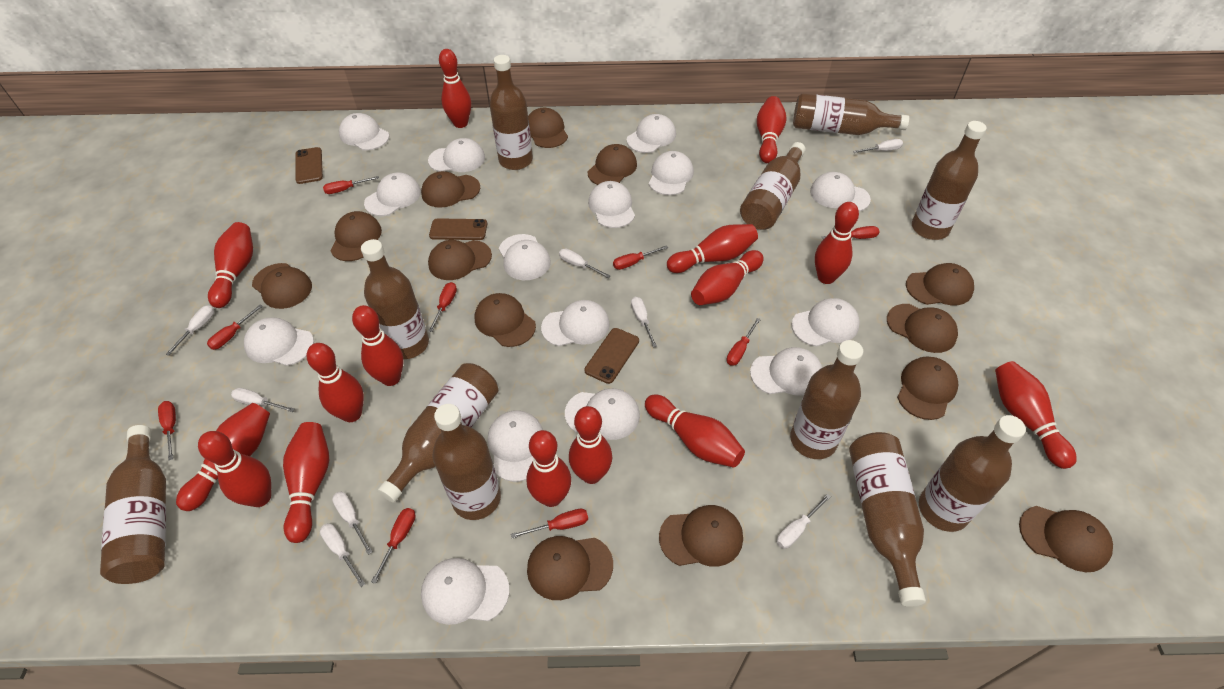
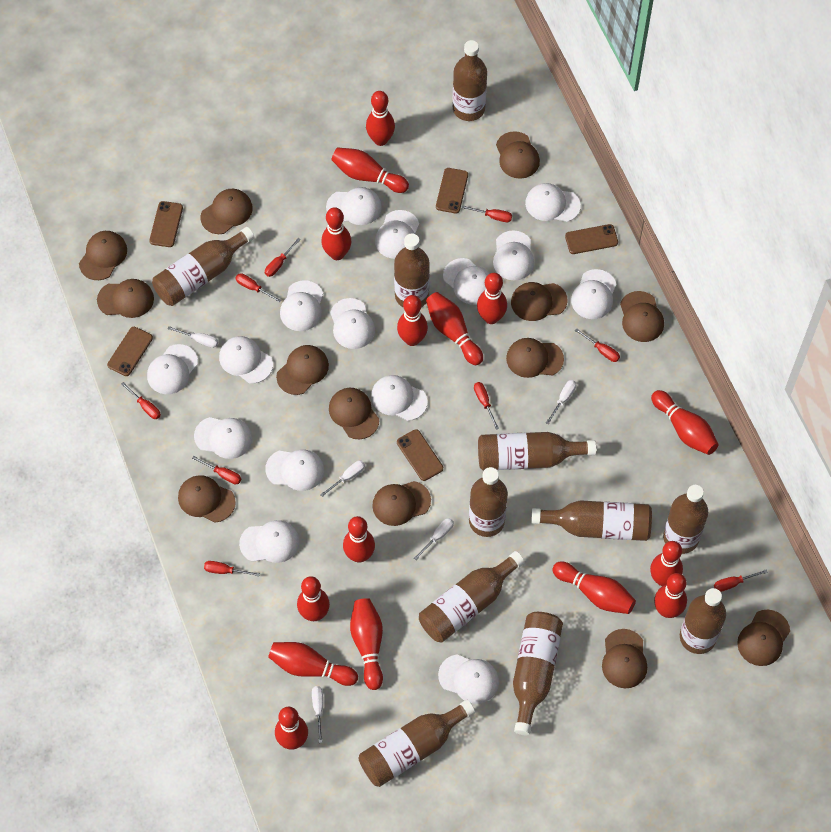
brown phone: 3 -> 5
white screwdriver: 8 -> 5

